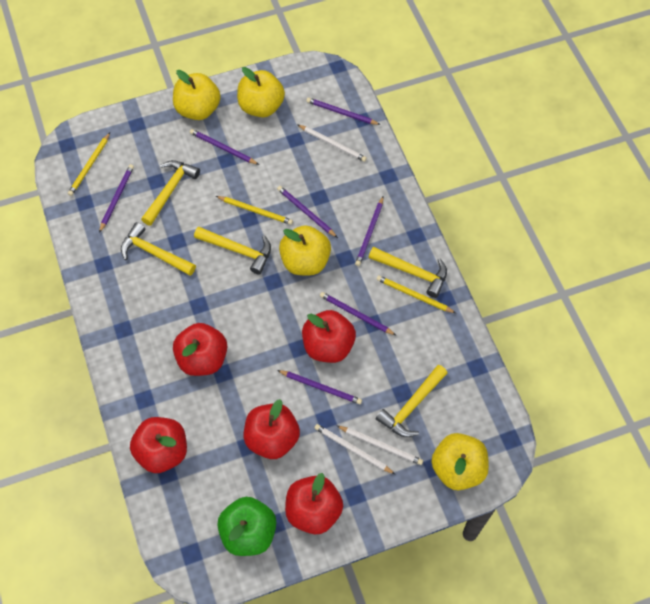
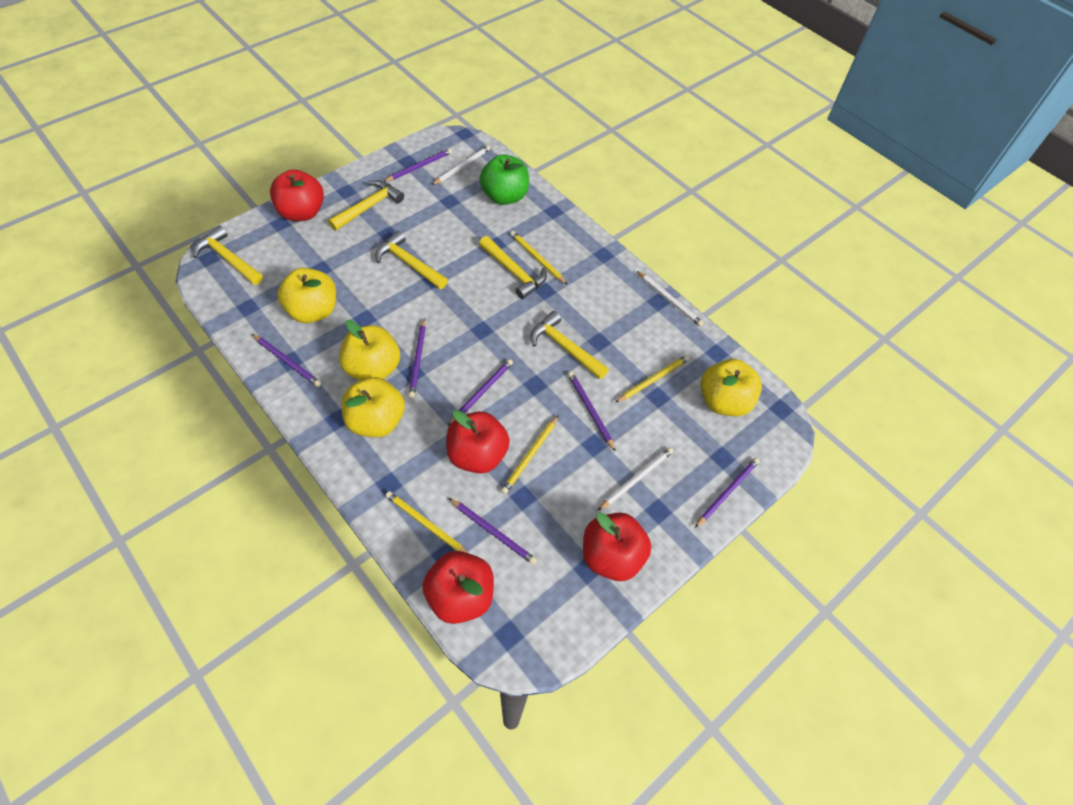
red apple: 5 -> 4
yellow pencil: 3 -> 4

